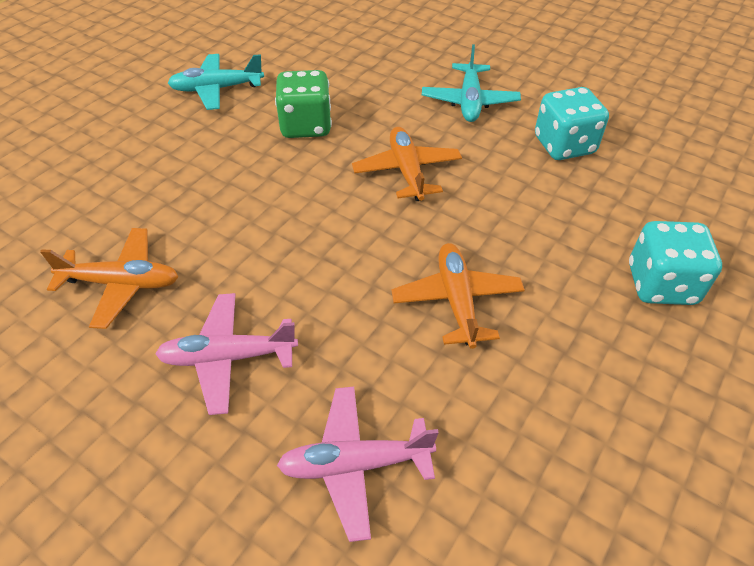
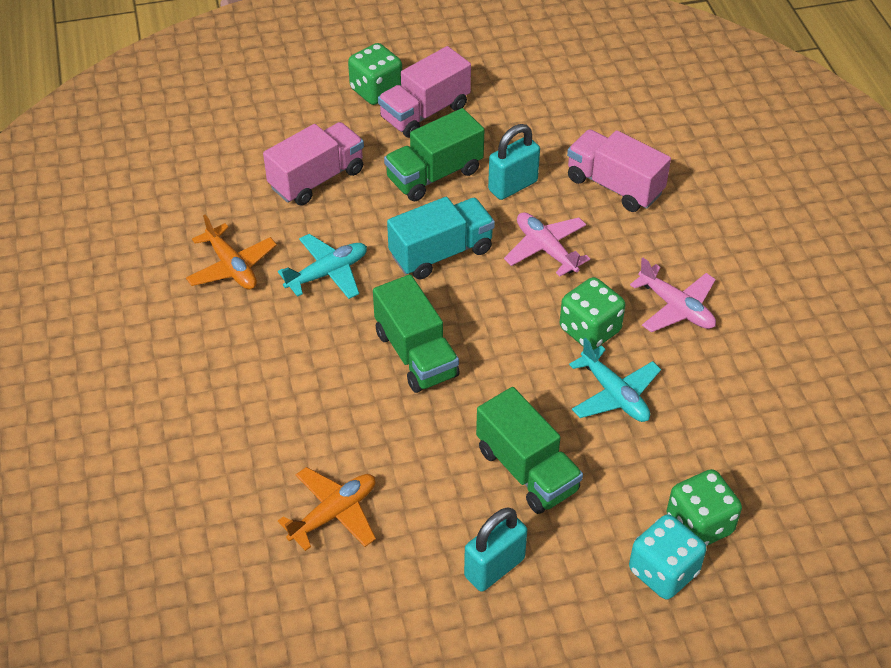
green dice: 1 -> 3
green truck: 0 -> 3
orange plane: 3 -> 2
pink truck: 0 -> 3
turquoise dice: 2 -> 1
turquoise padlock: 0 -> 2
turquoise truck: 0 -> 1

